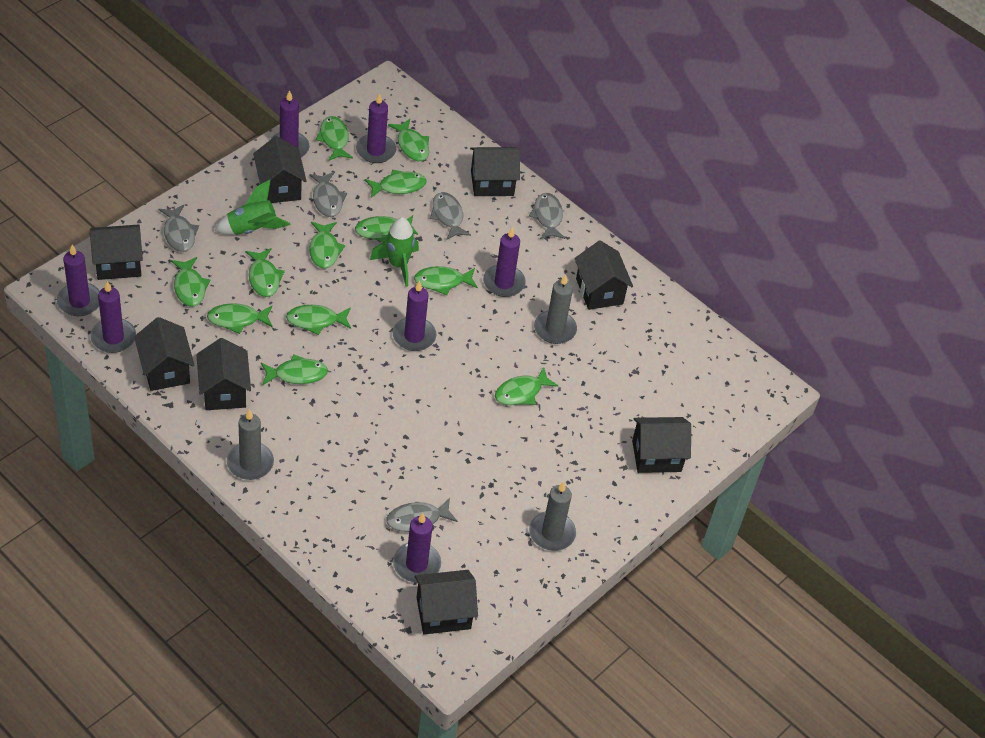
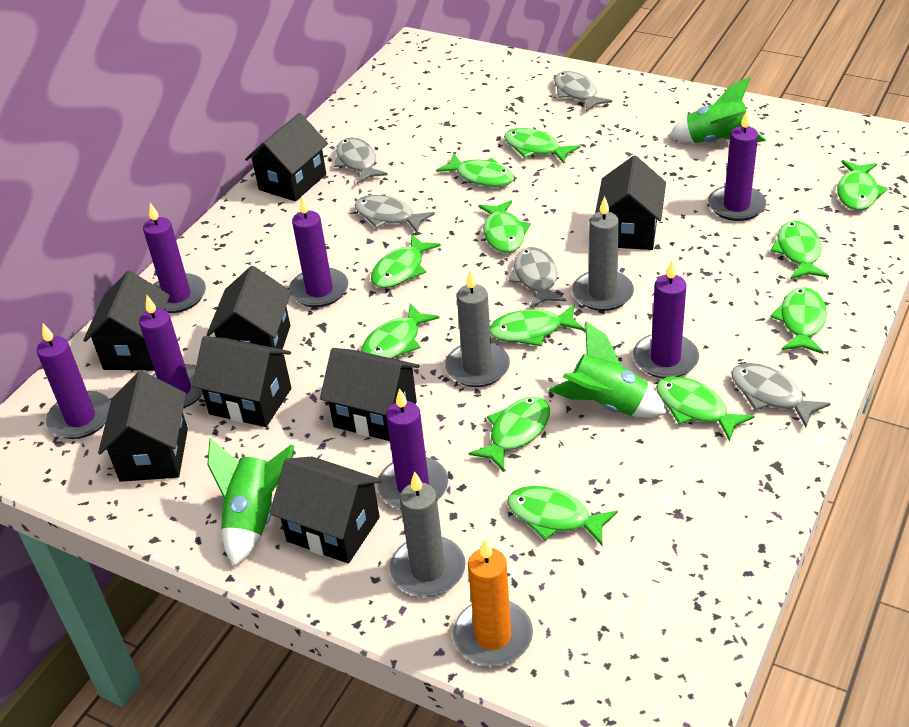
green rocket: 2 -> 3
orange candle: 0 -> 1

